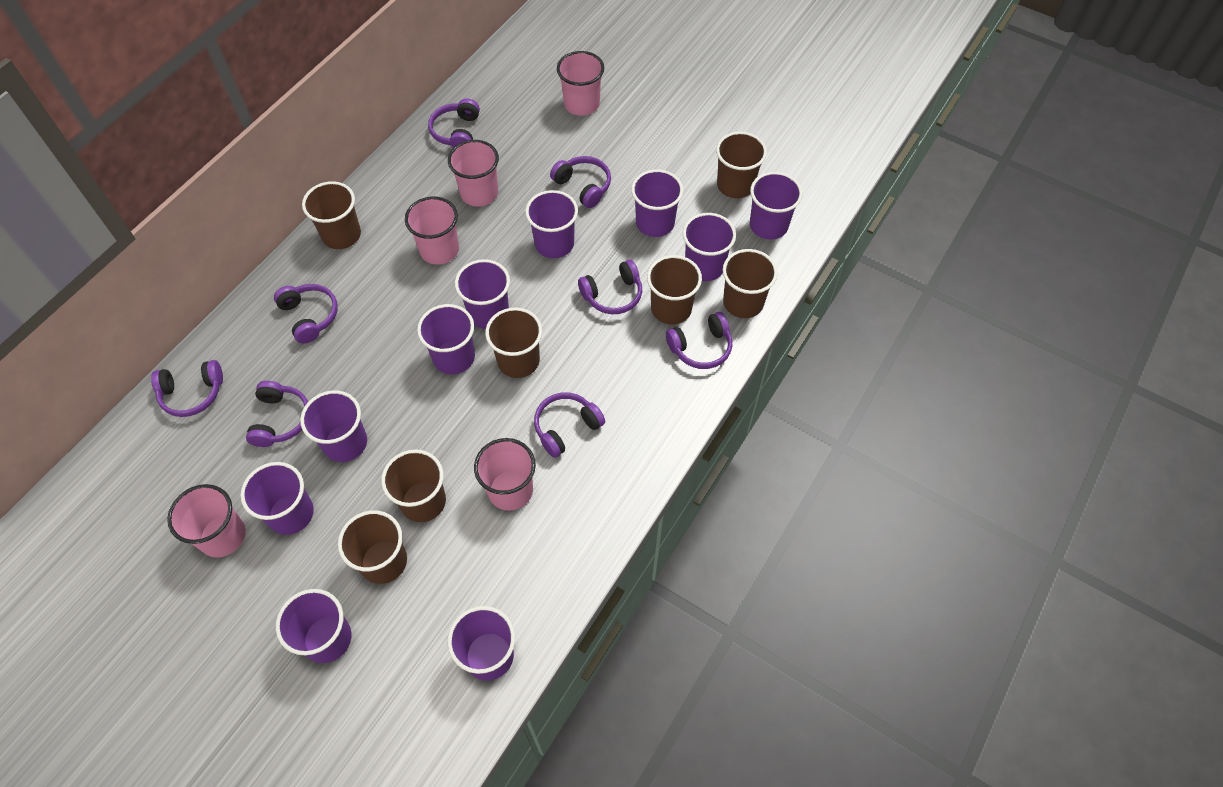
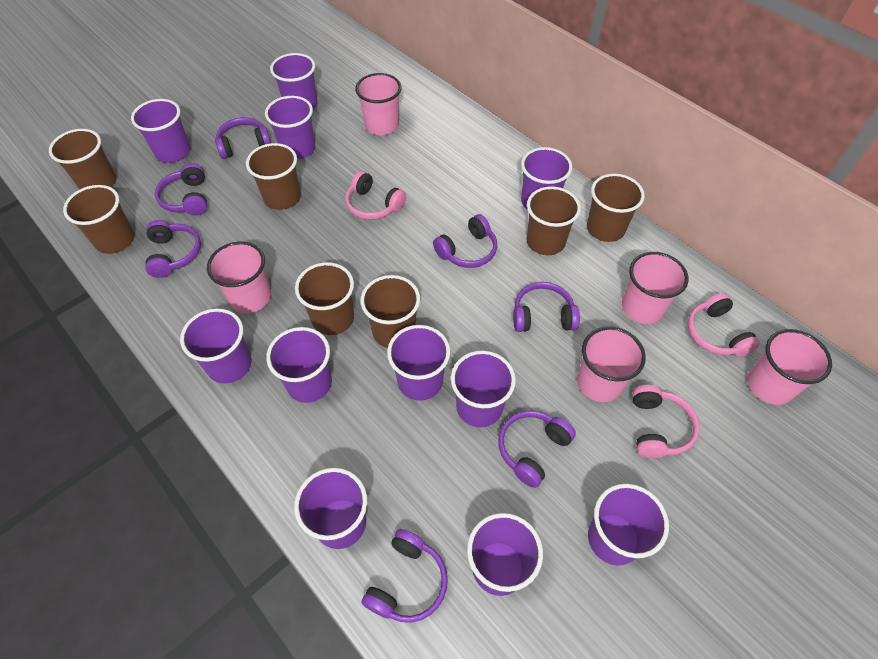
pink headphones: 0 -> 3
purple cup: 10 -> 11
purple headphones: 8 -> 7

